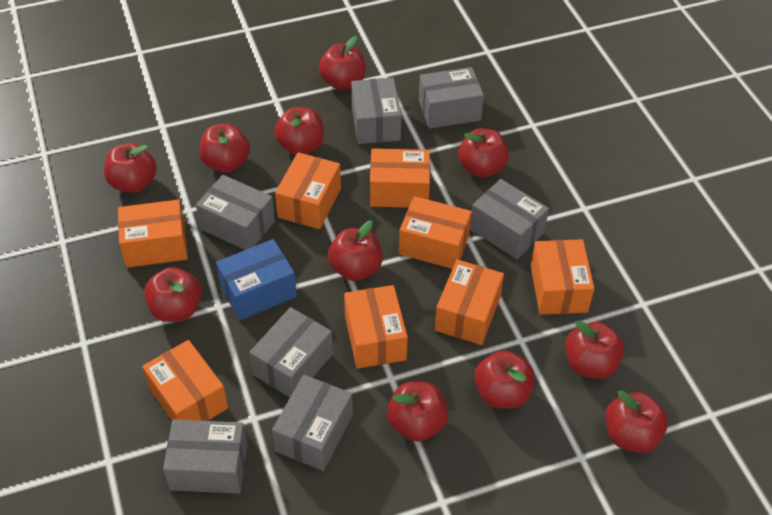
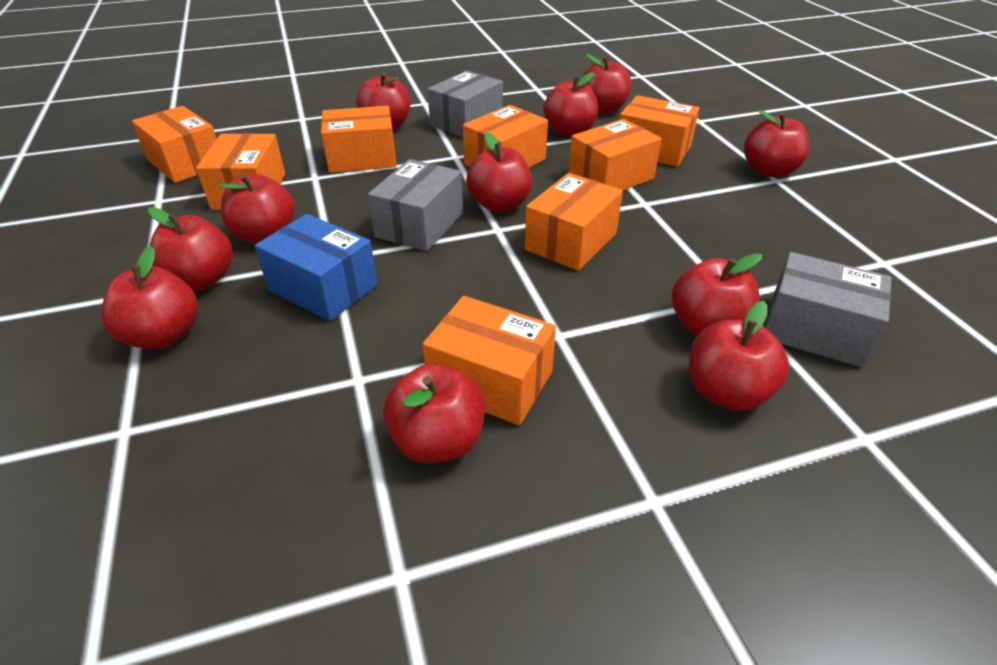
grey box: 7 -> 3

